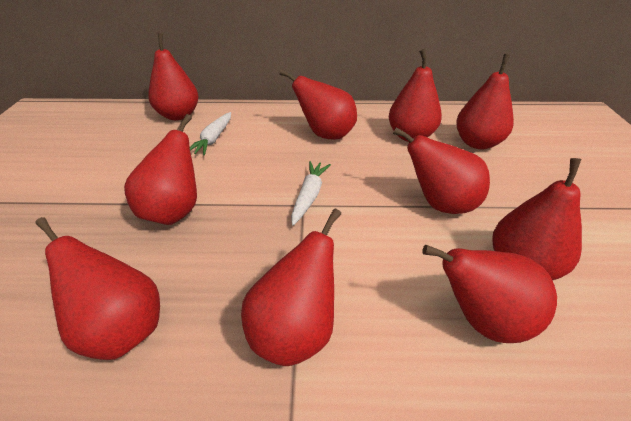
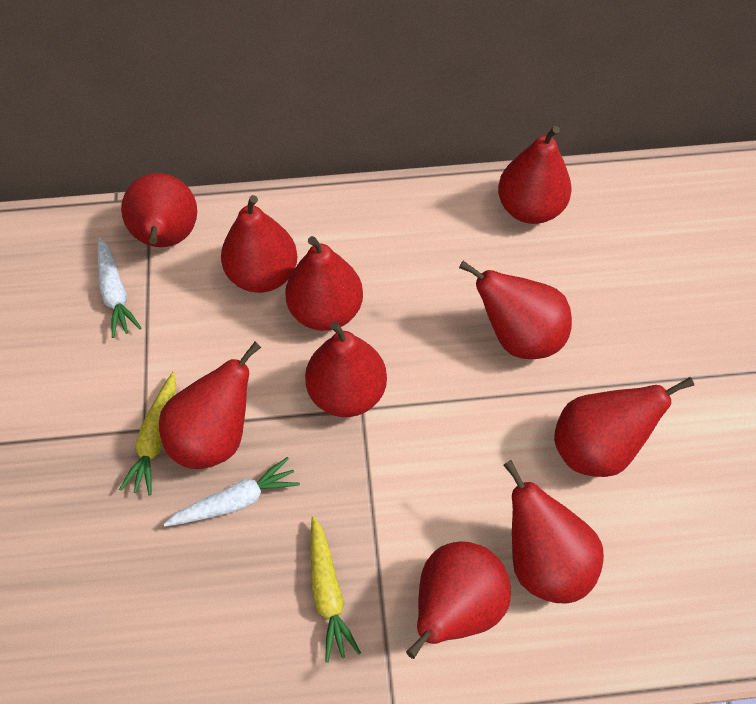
yellow carrot: 0 -> 2

